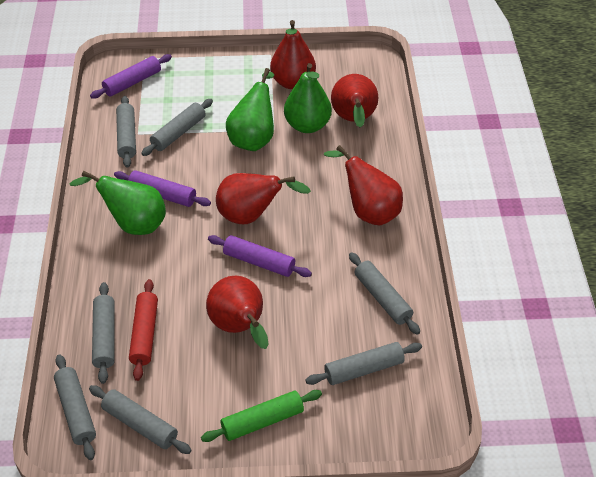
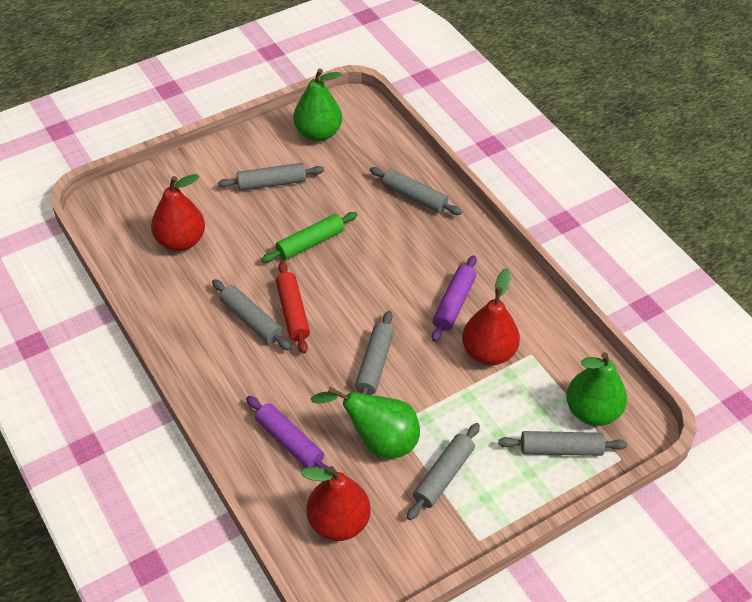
grey rolling pin: 7 -> 6
purple rolling pin: 3 -> 2
red pear: 5 -> 3

